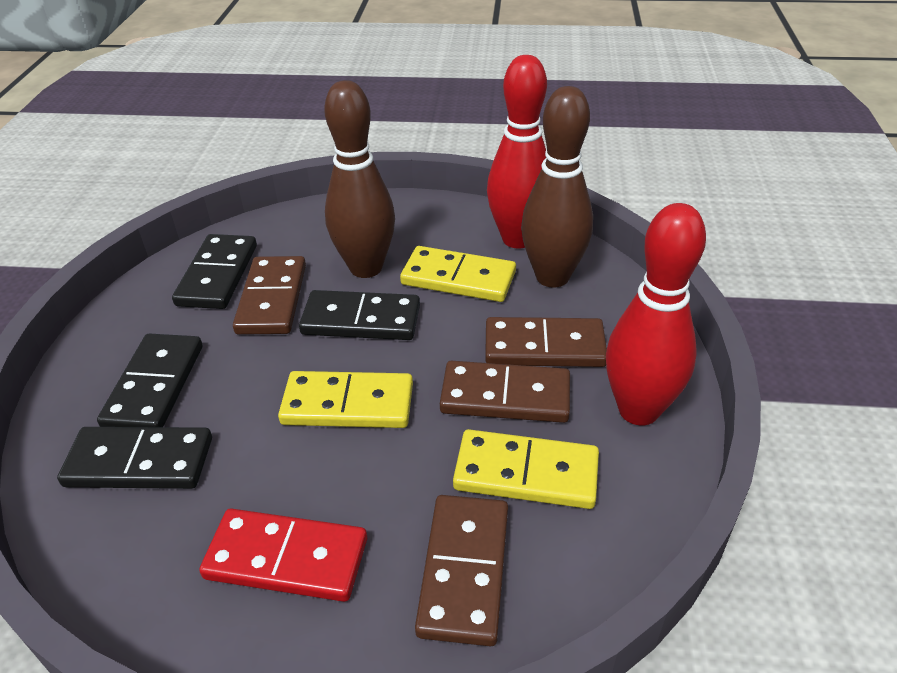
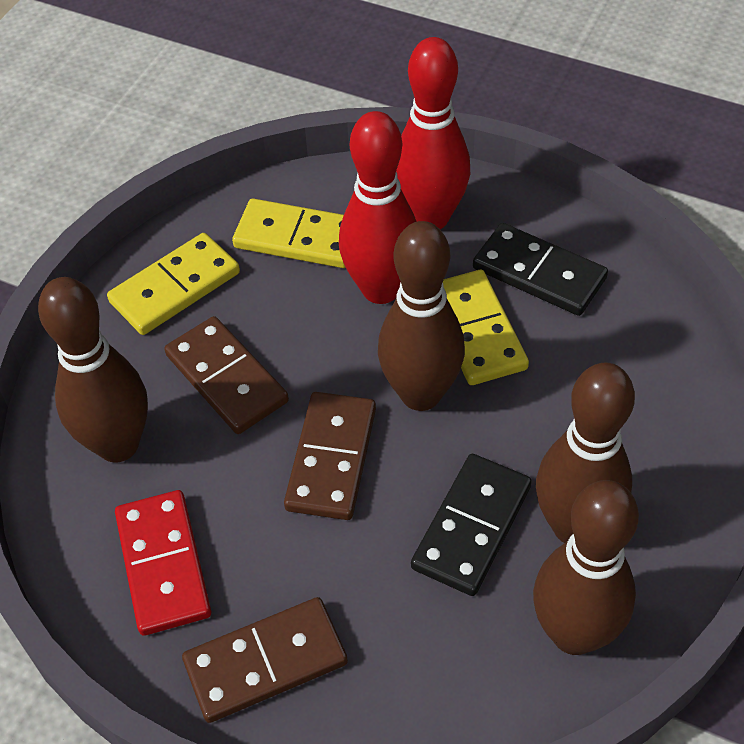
black domino: 4 -> 2
brown bowling pin: 2 -> 4
brown domino: 4 -> 3

